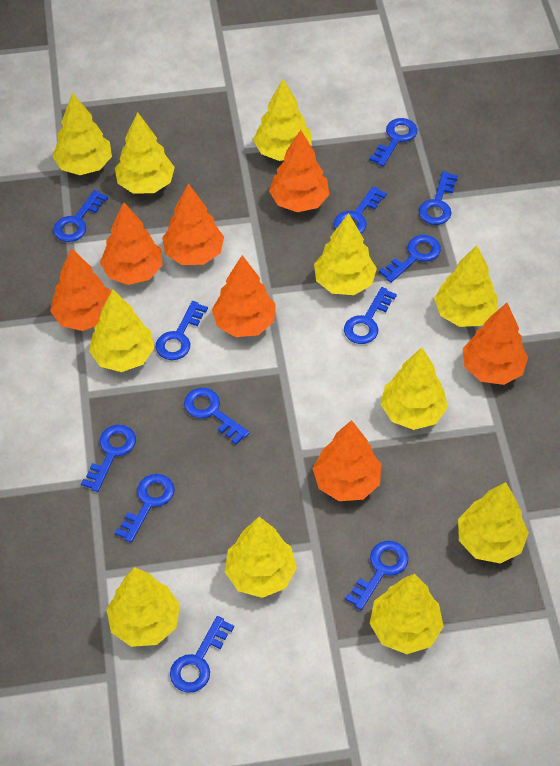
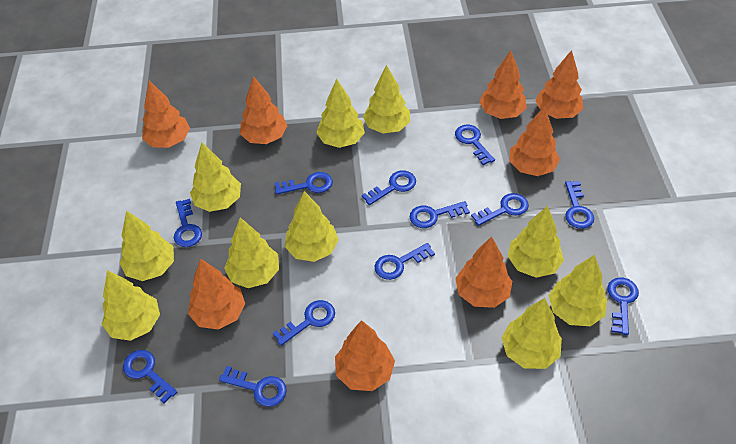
orange tree: 7 -> 8
yellow tree: 11 -> 10

